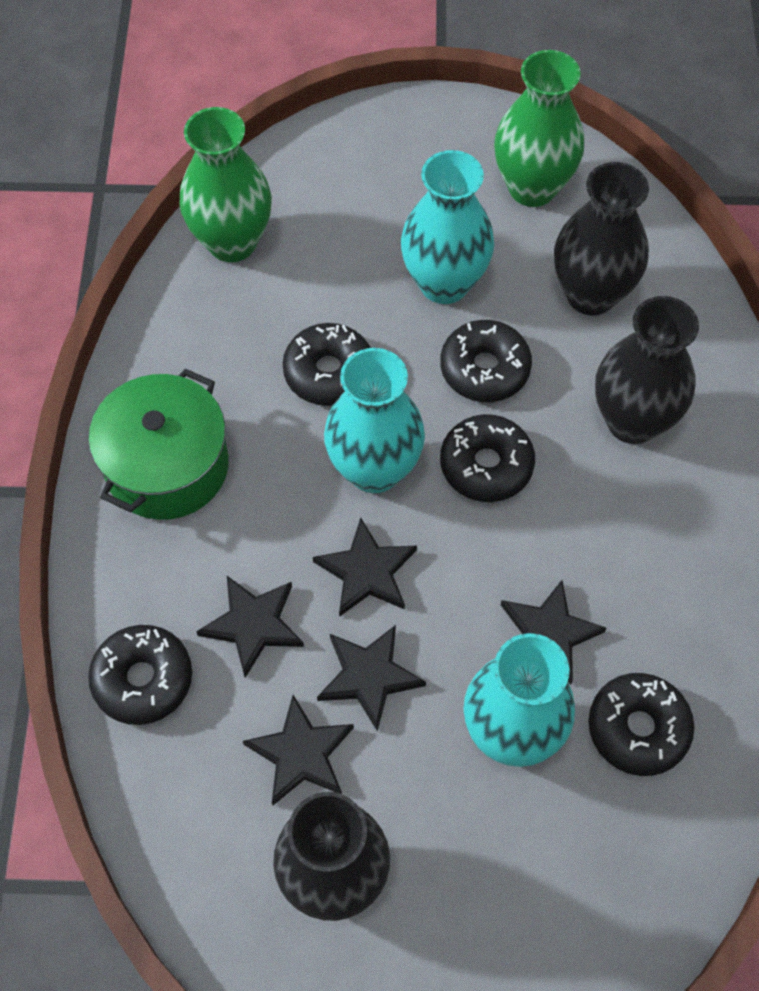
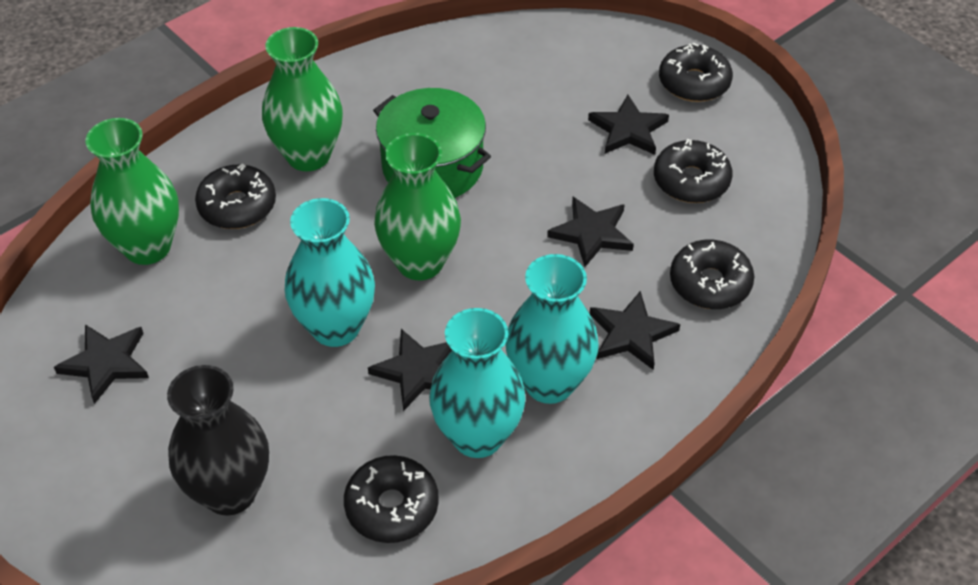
black vase: 3 -> 1
green vase: 2 -> 3

